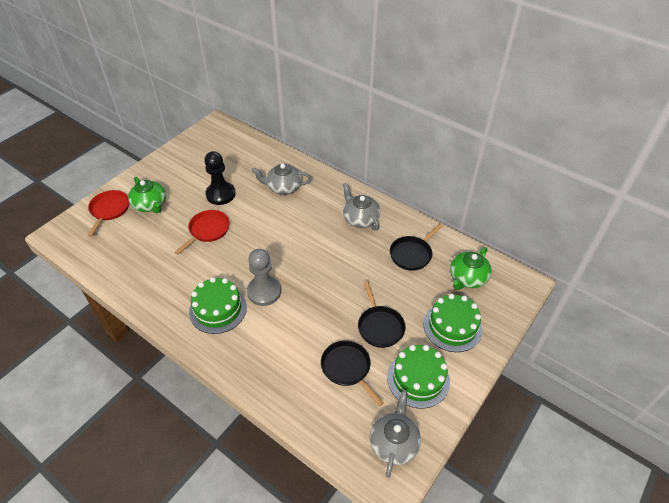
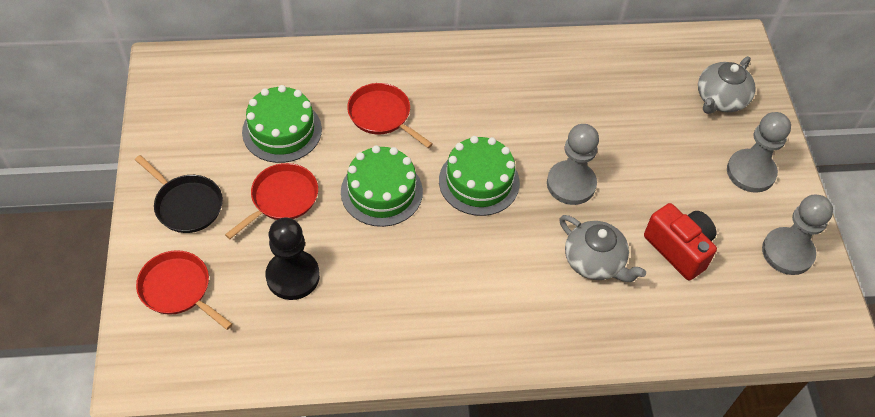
black pan: 3 -> 1
green teapot: 2 -> 0
grey pawn: 1 -> 3
grey teapot: 3 -> 2
red camera: 0 -> 1
red pan: 2 -> 3

